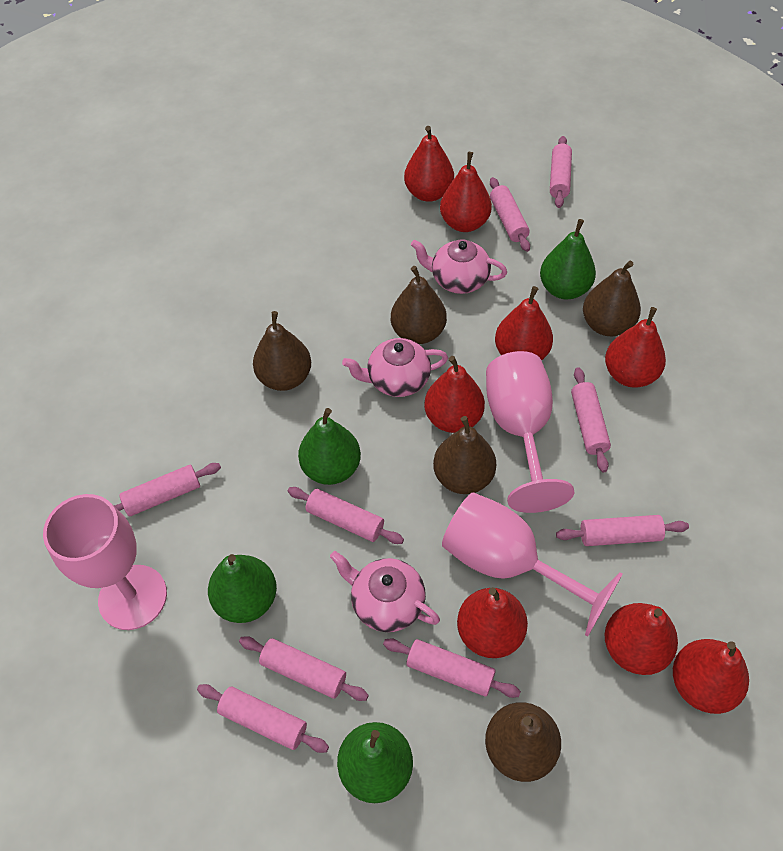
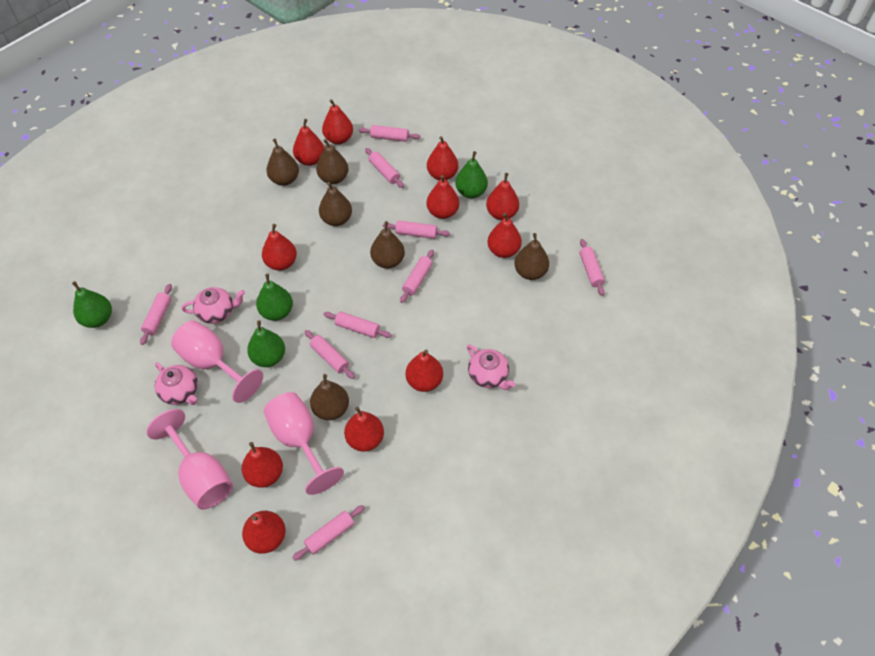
brown pear: 5 -> 6
red pear: 8 -> 11

